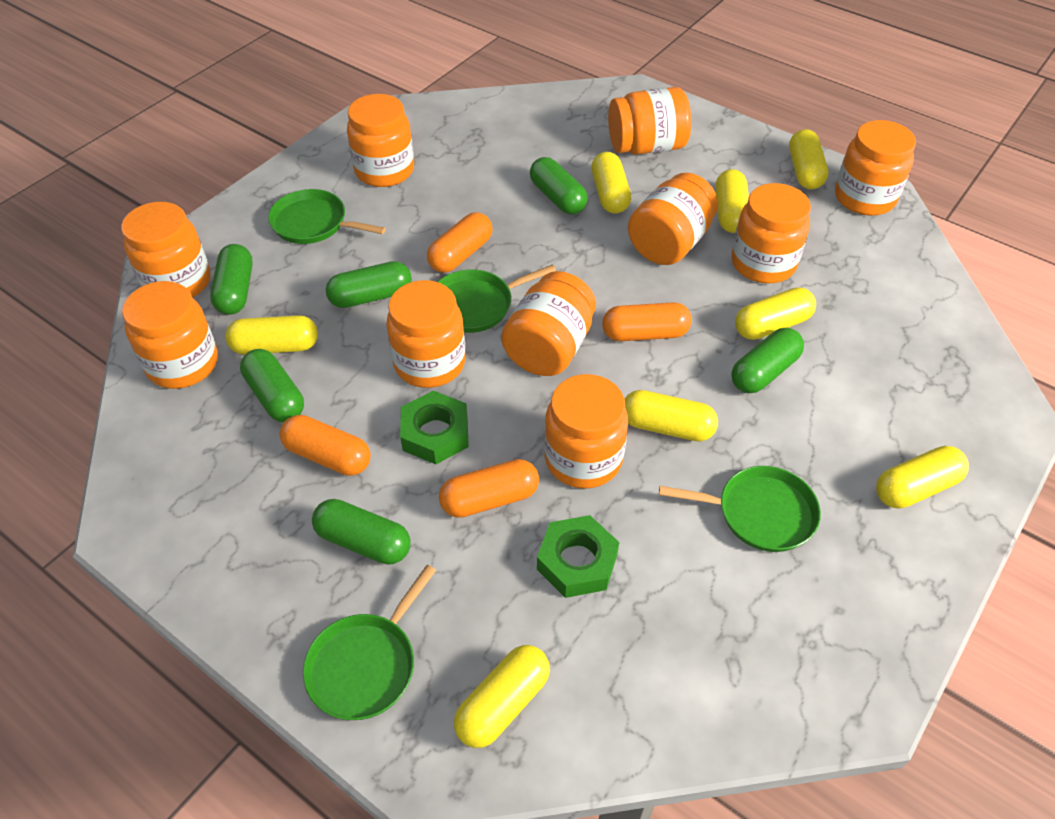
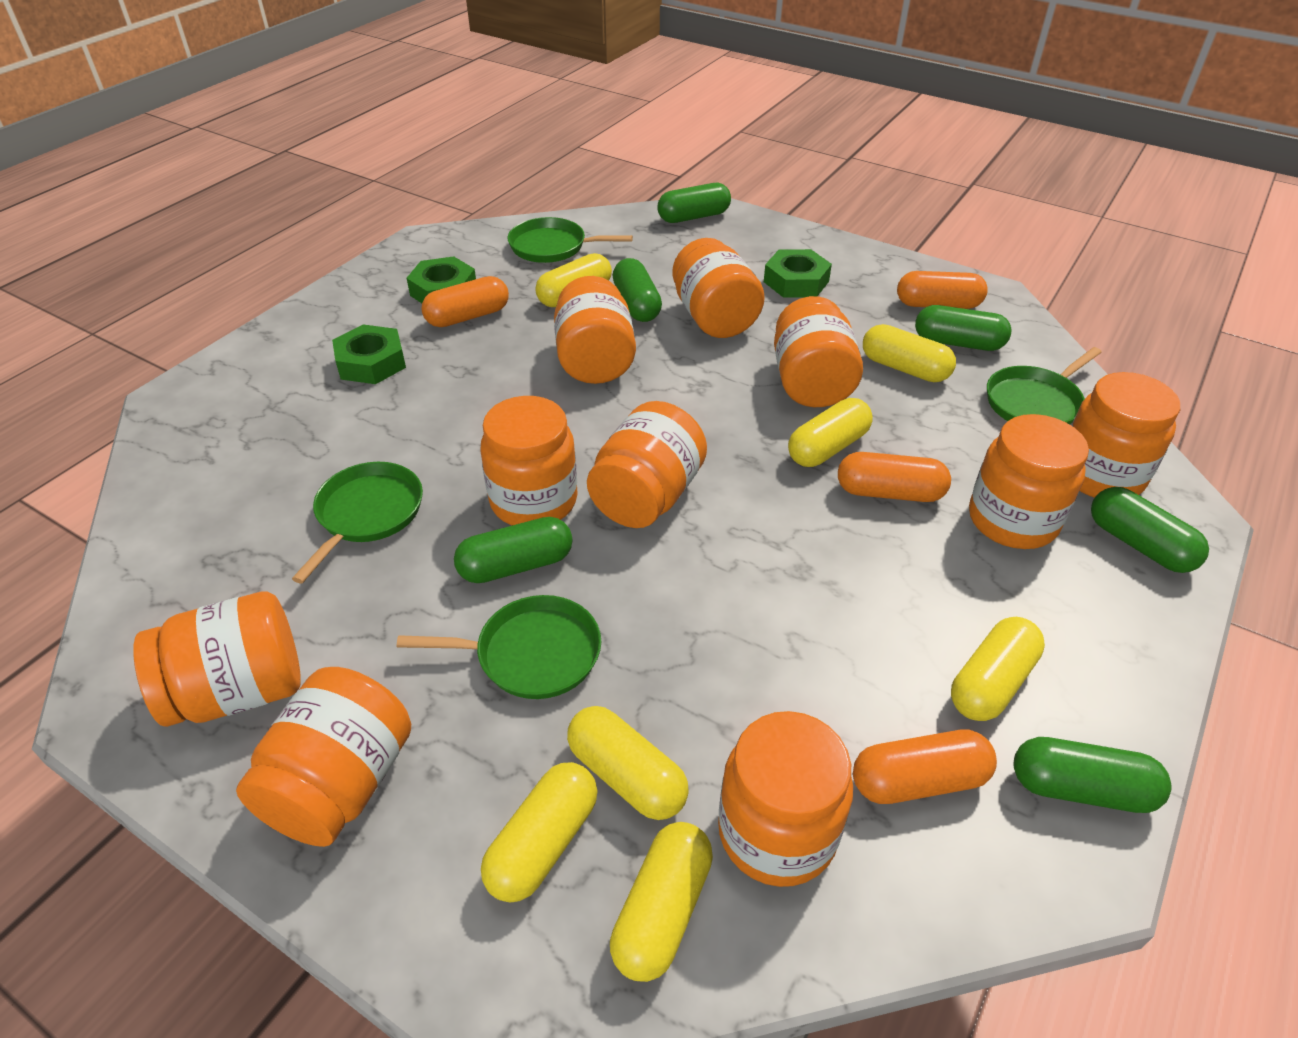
green nut: 2 -> 3
yellow capsule: 8 -> 7

